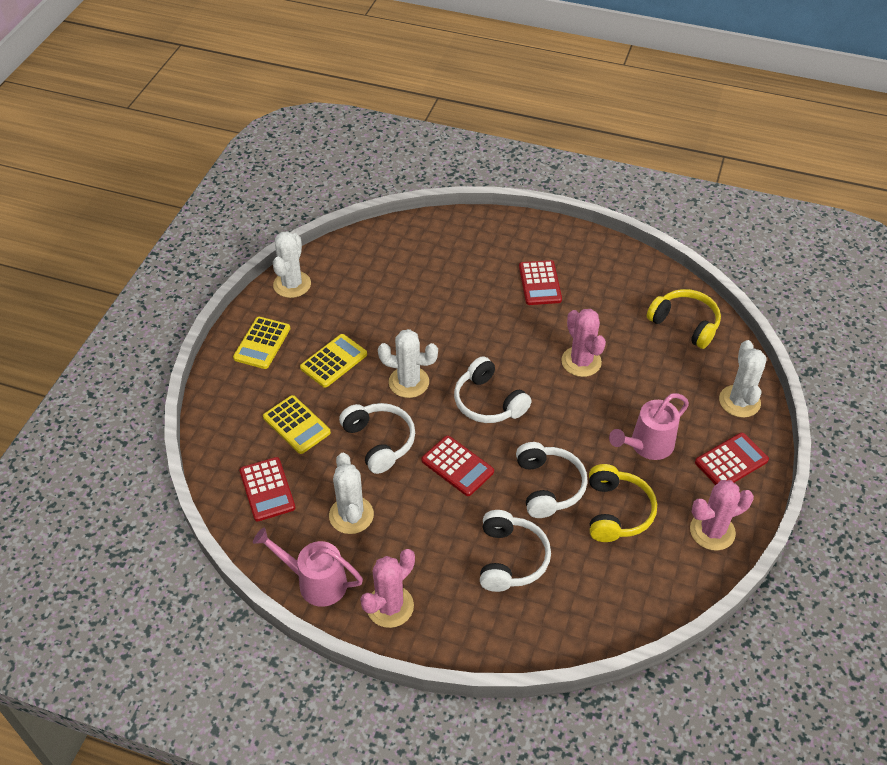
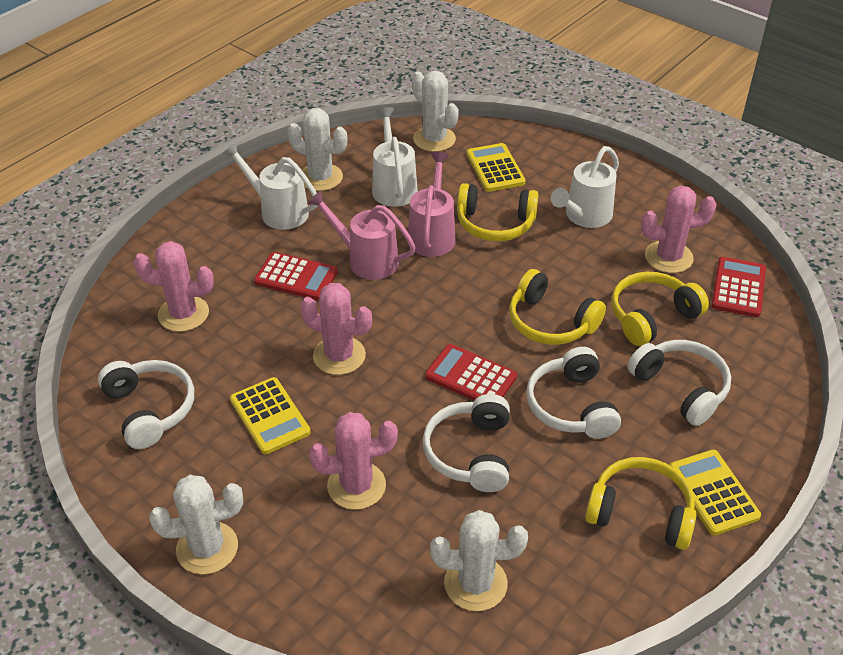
pink cactus: 3 -> 4
red calculator: 4 -> 3
white watering can: 0 -> 3
yellow headphones: 2 -> 4

